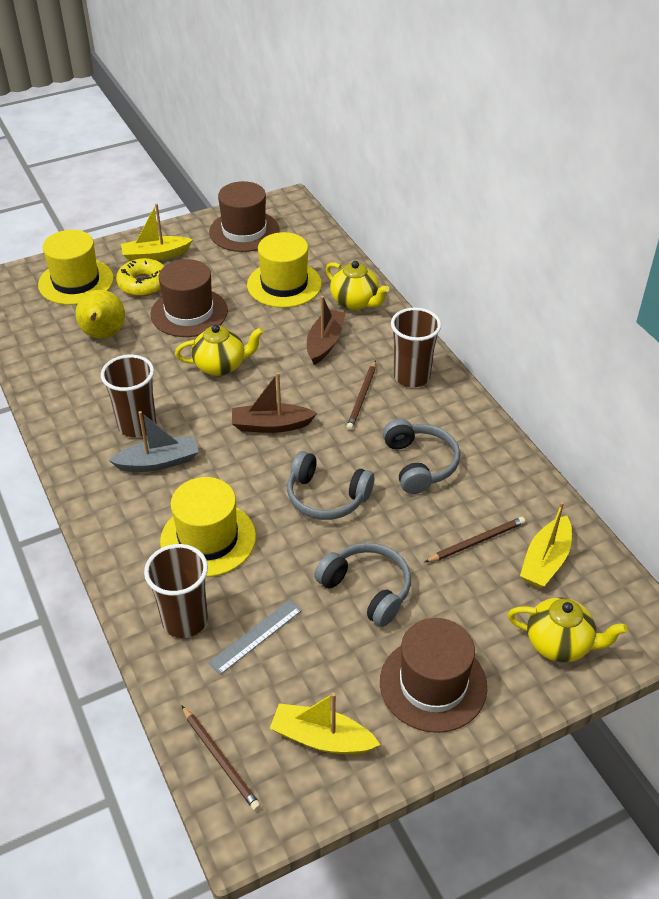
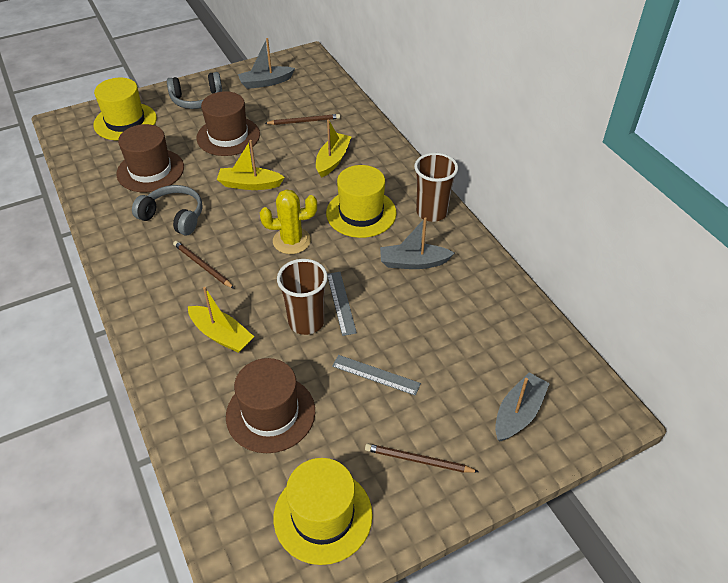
brown boat: 2 -> 0
brown cup: 3 -> 2
grey boat: 1 -> 3
grey headphones: 3 -> 2
grey ruler: 1 -> 2
yellow cactus: 0 -> 1
yellow donut: 1 -> 0
yellow pear: 1 -> 0
yellow teapot: 3 -> 0

